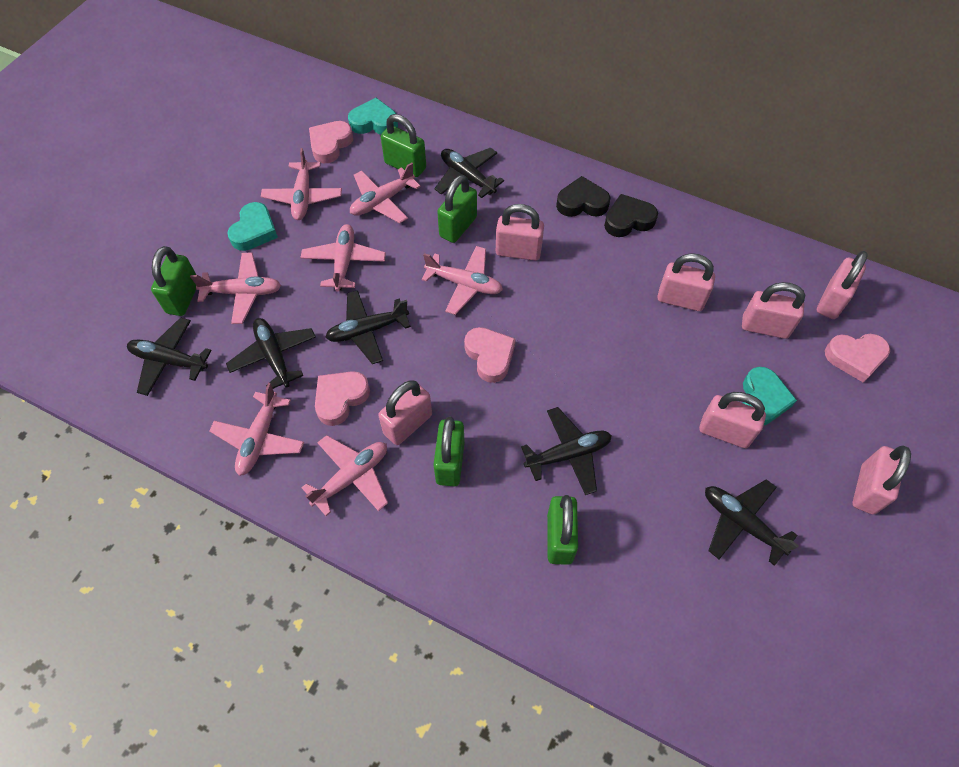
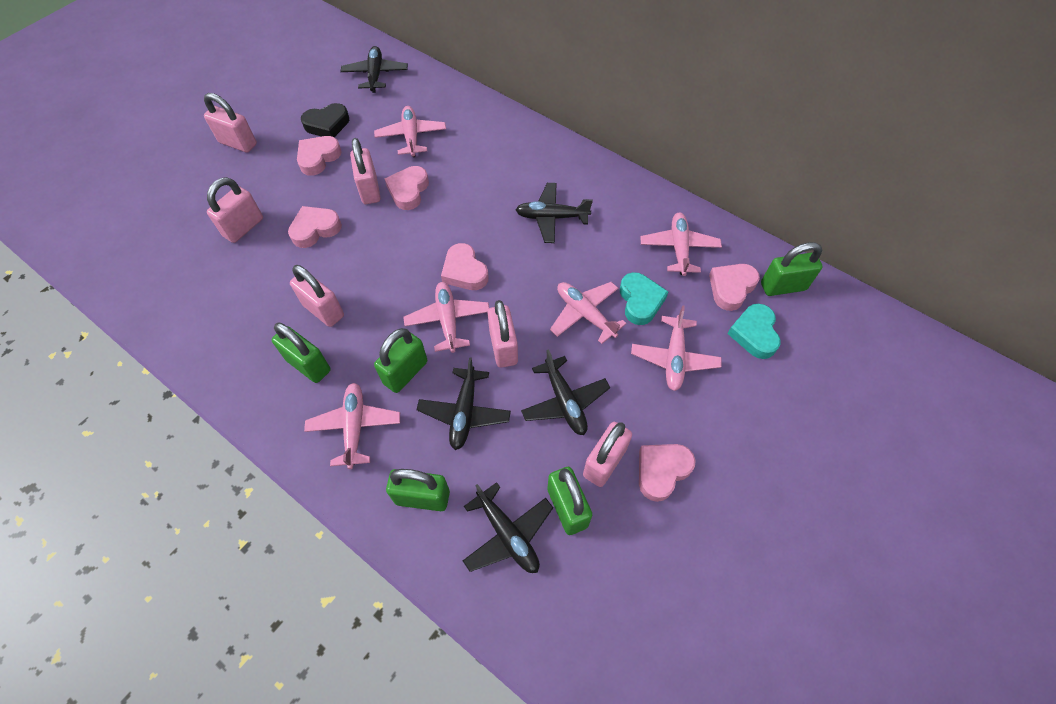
black heart: 2 -> 1
black plane: 6 -> 5
pink heart: 4 -> 6
pink padlock: 7 -> 6
pink plane: 7 -> 6
turquoise heart: 3 -> 2

